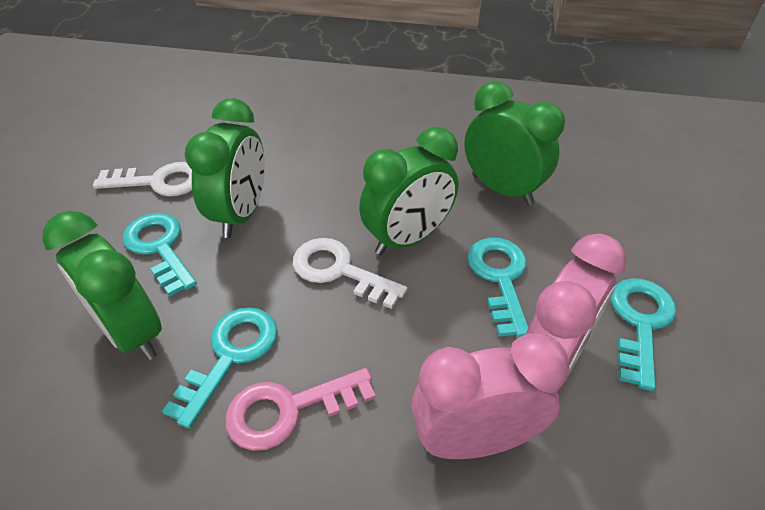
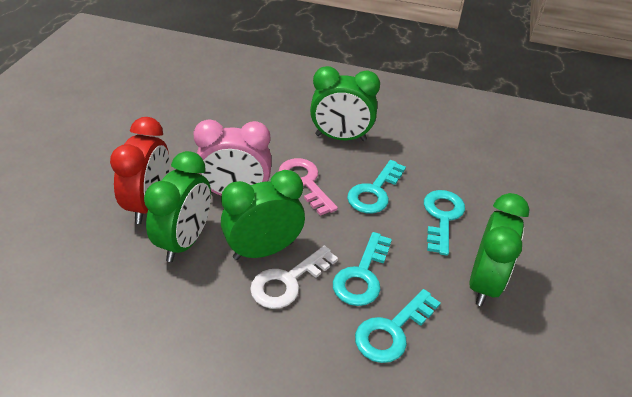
pink clock: 2 -> 1
red clock: 0 -> 1
white key: 2 -> 1

